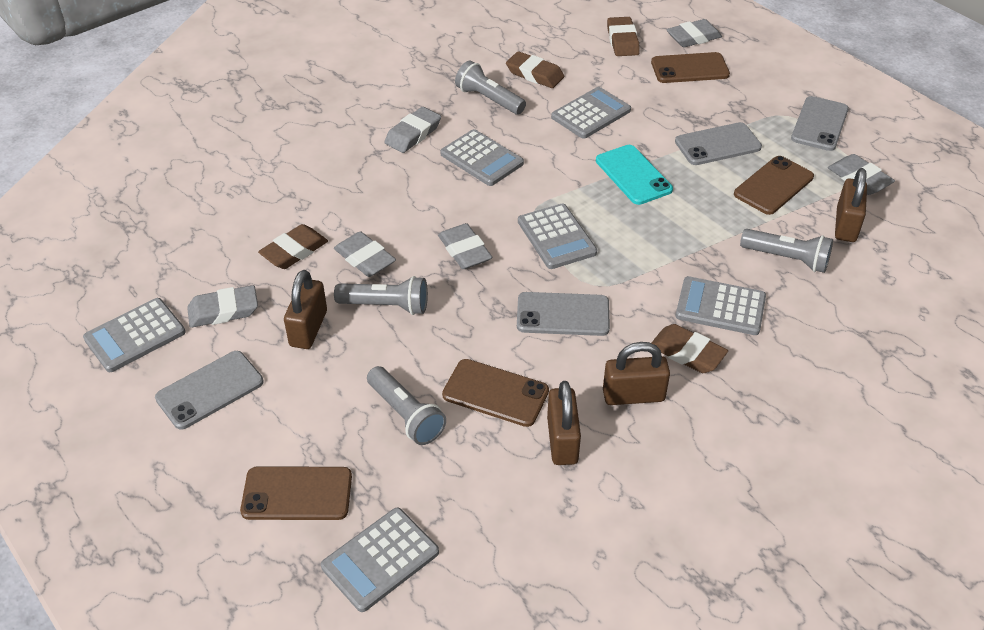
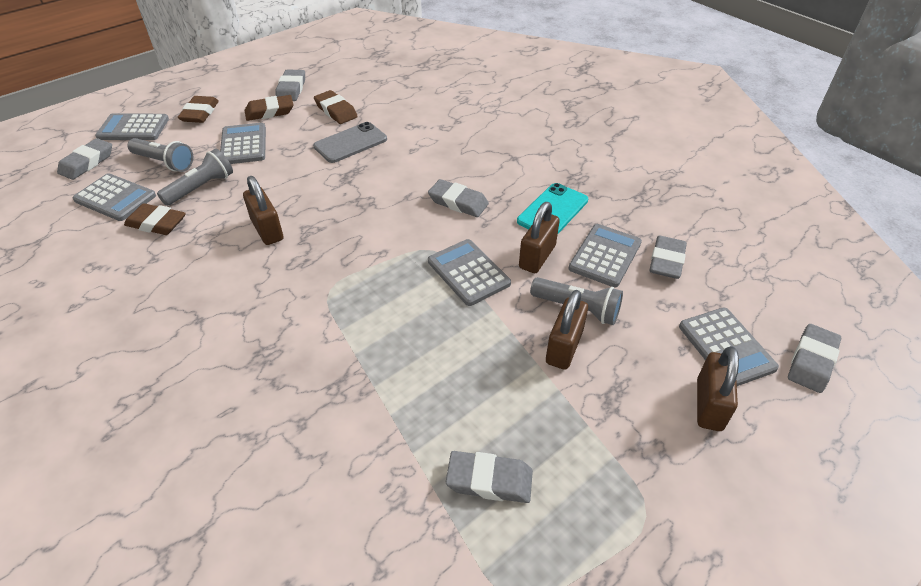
brown phone: 4 -> 0
grey flashlight: 4 -> 3
grey phone: 4 -> 1

